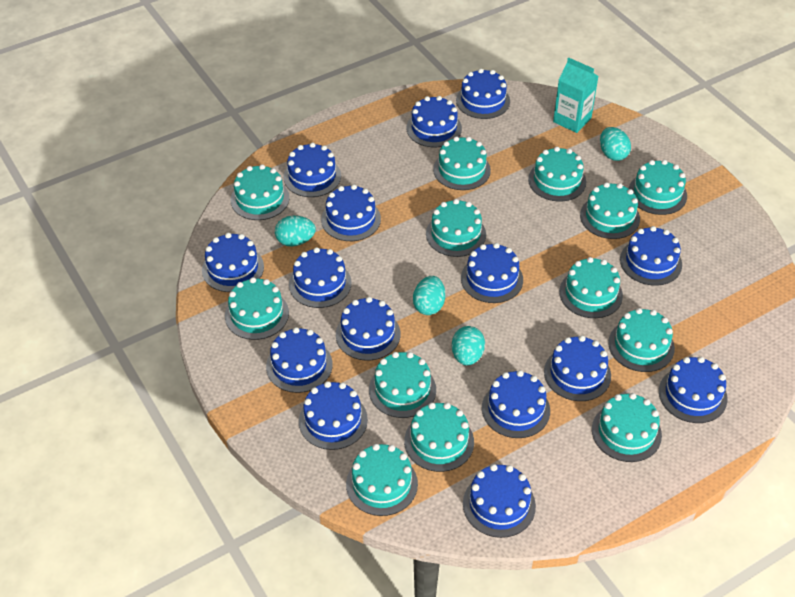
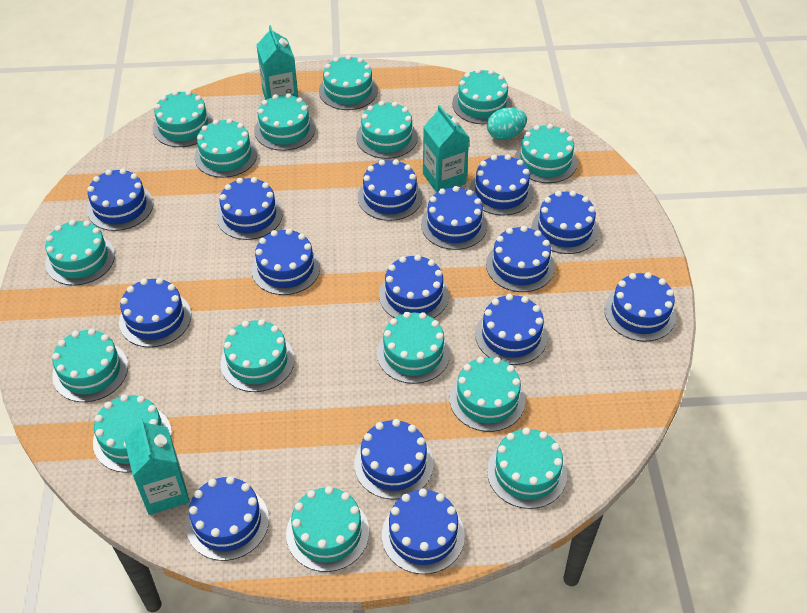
turquoise cake: 13 -> 15
turquoise carton: 1 -> 3
turquoise egg: 4 -> 1

